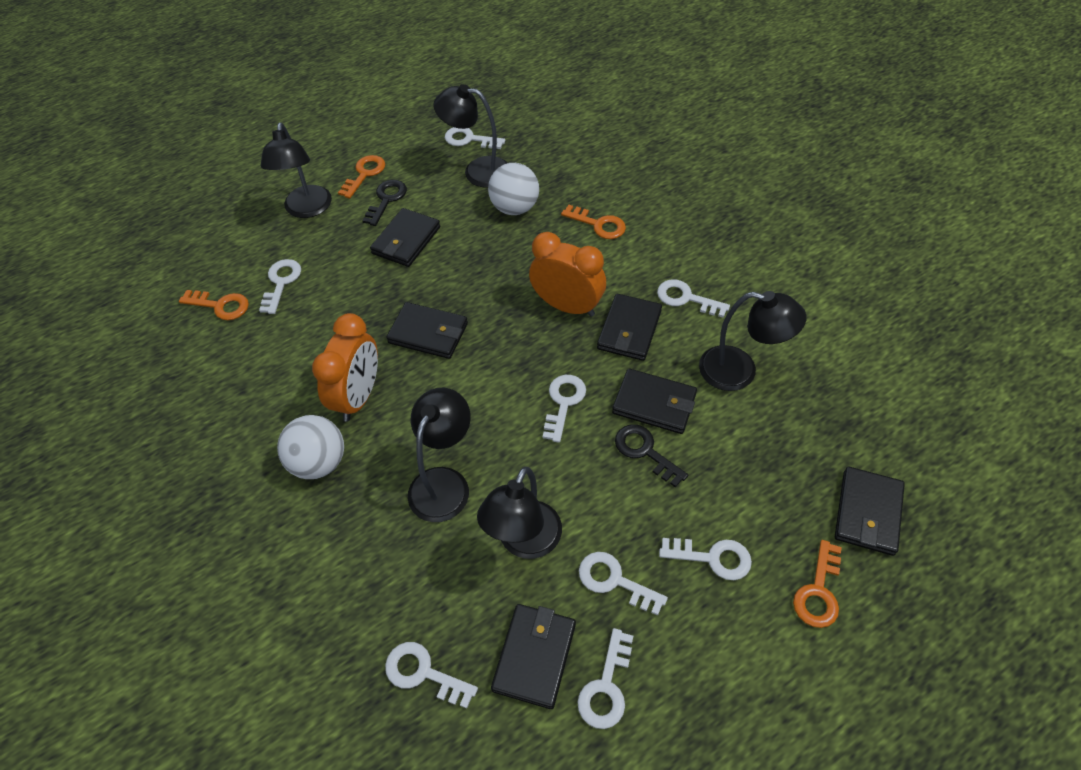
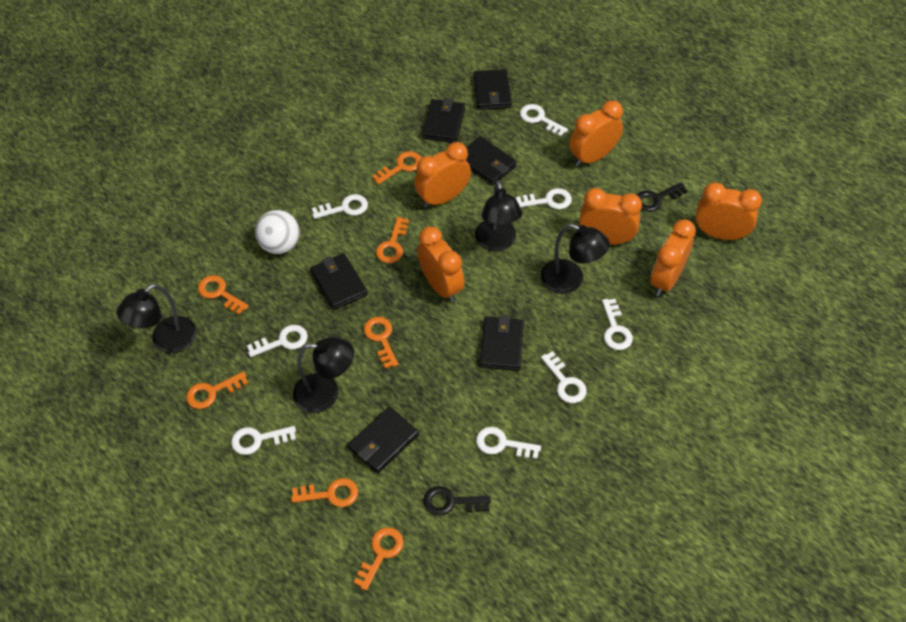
black lamp: 5 -> 4
orange clock: 2 -> 6
orange key: 4 -> 7
white ball: 2 -> 1

